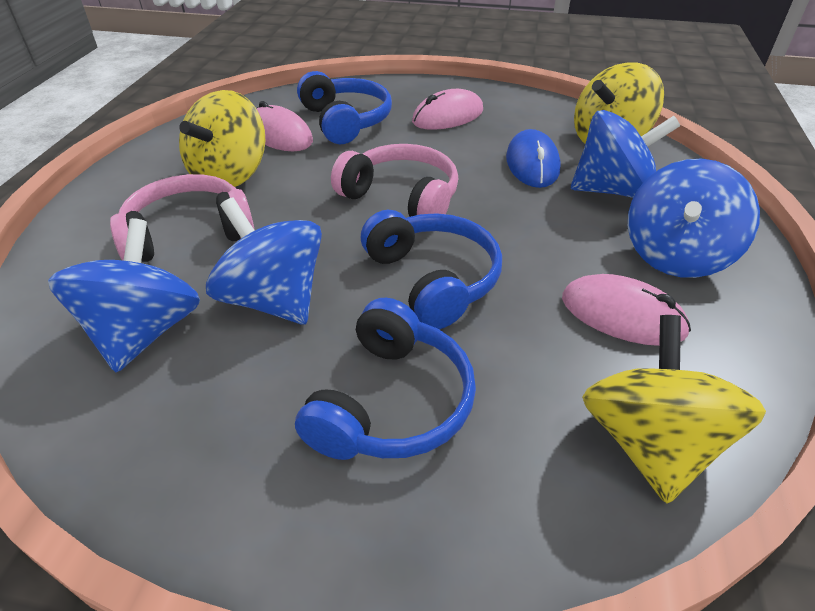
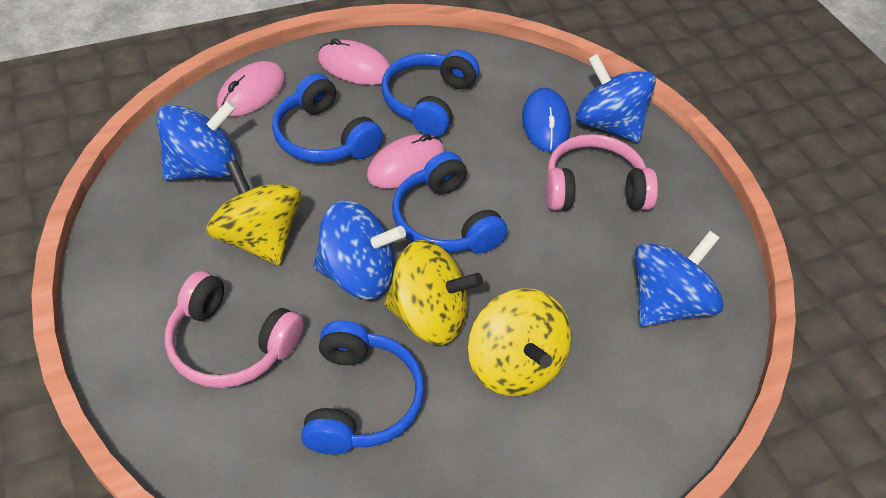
blue headphones: 3 -> 4

